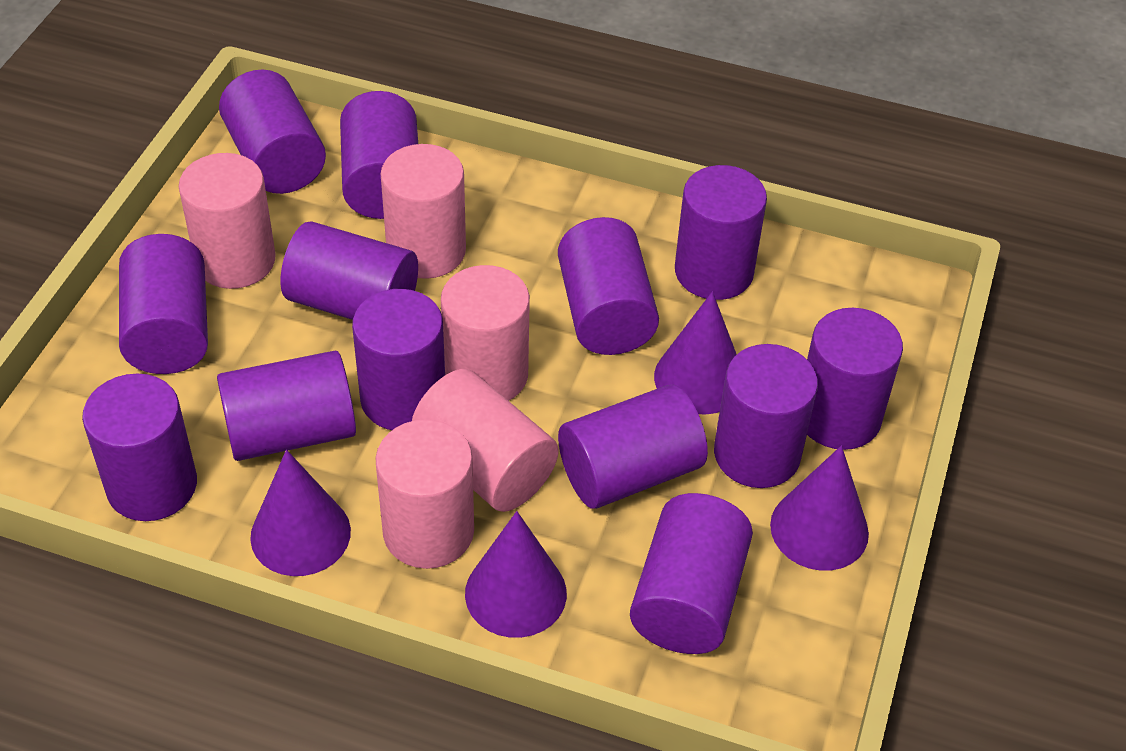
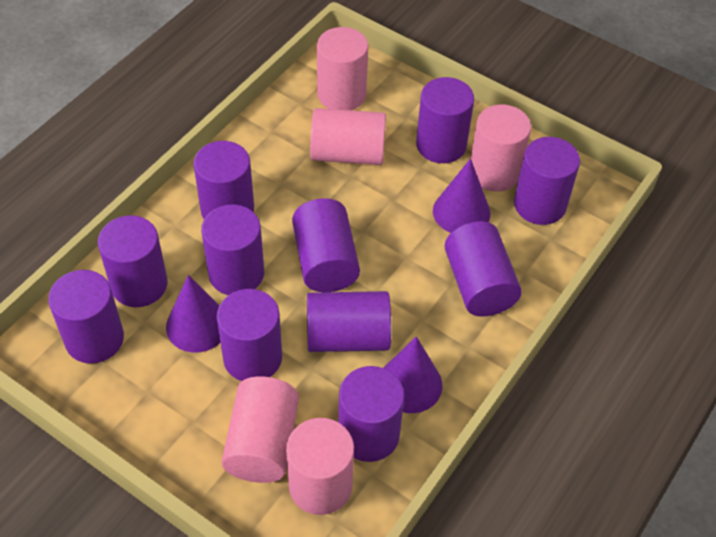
purple cone: 4 -> 3
purple cylinder: 13 -> 11

